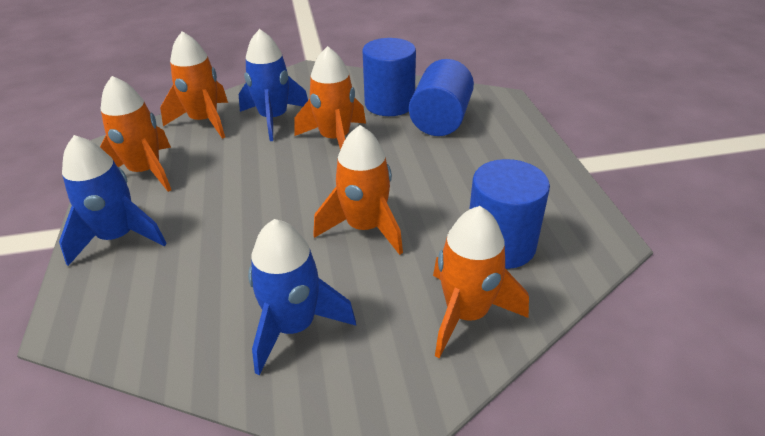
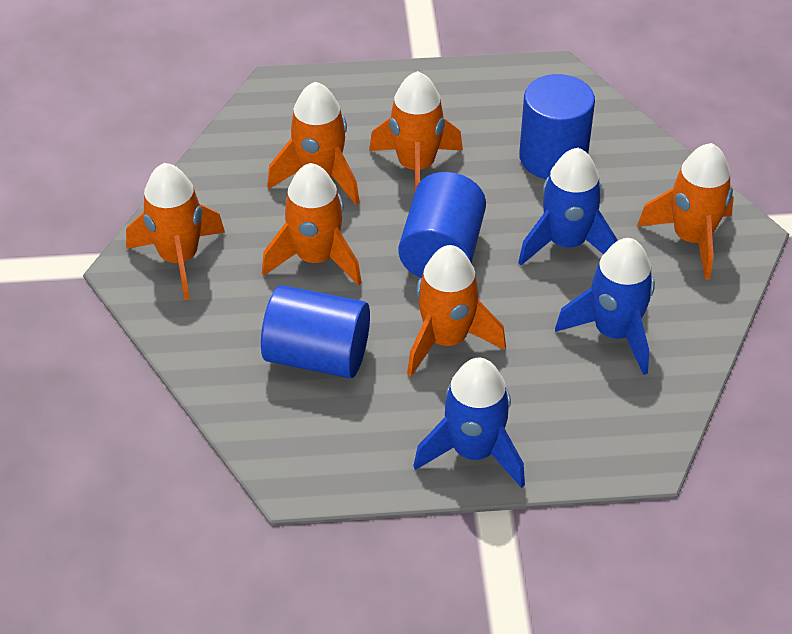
orange rocket: 5 -> 6

